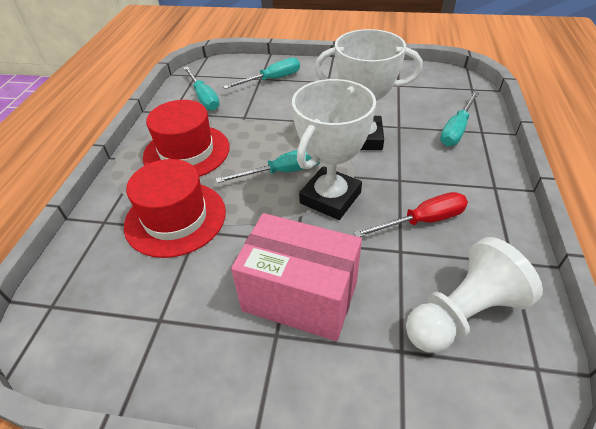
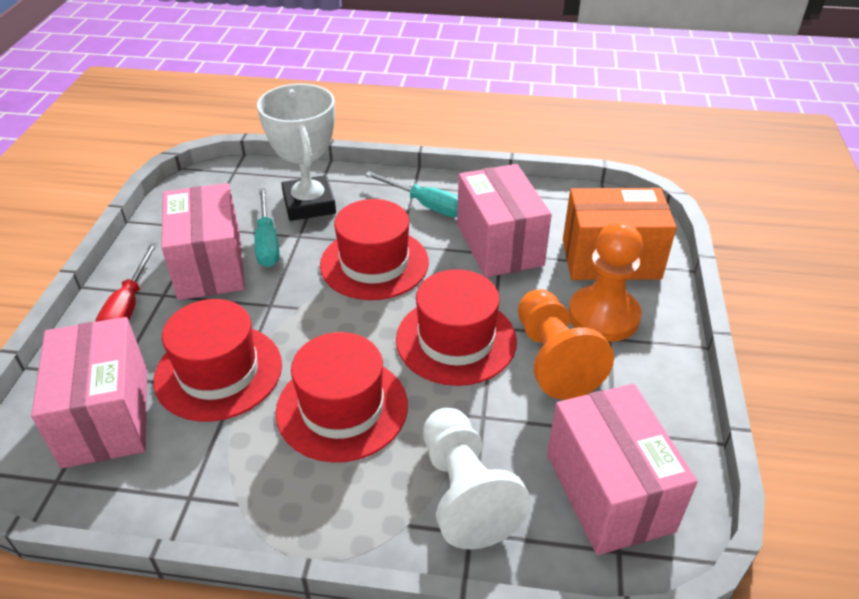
orange box: 0 -> 1
orange pawn: 0 -> 2
pink box: 1 -> 4
red hat: 2 -> 4
turquoise screwdriver: 4 -> 2
white trophy: 2 -> 1

